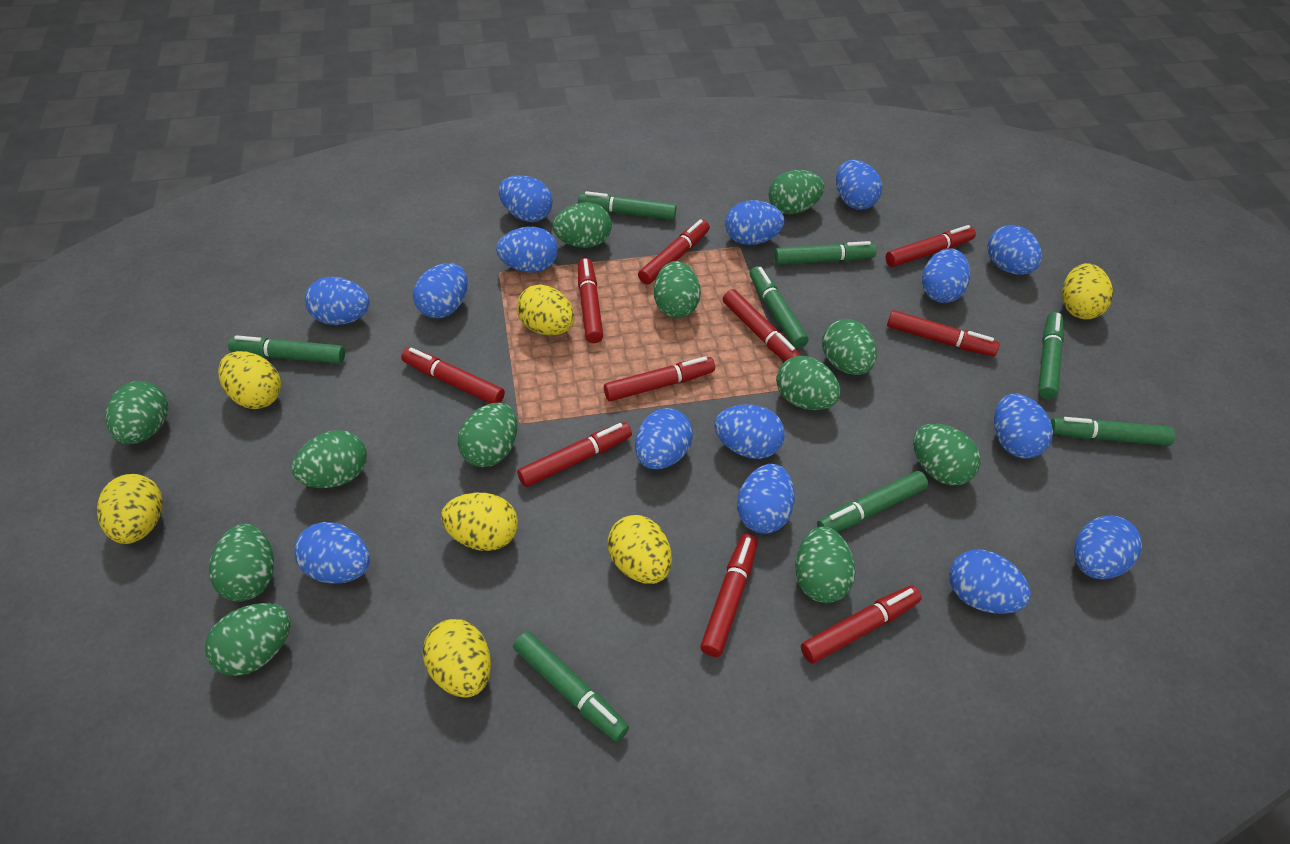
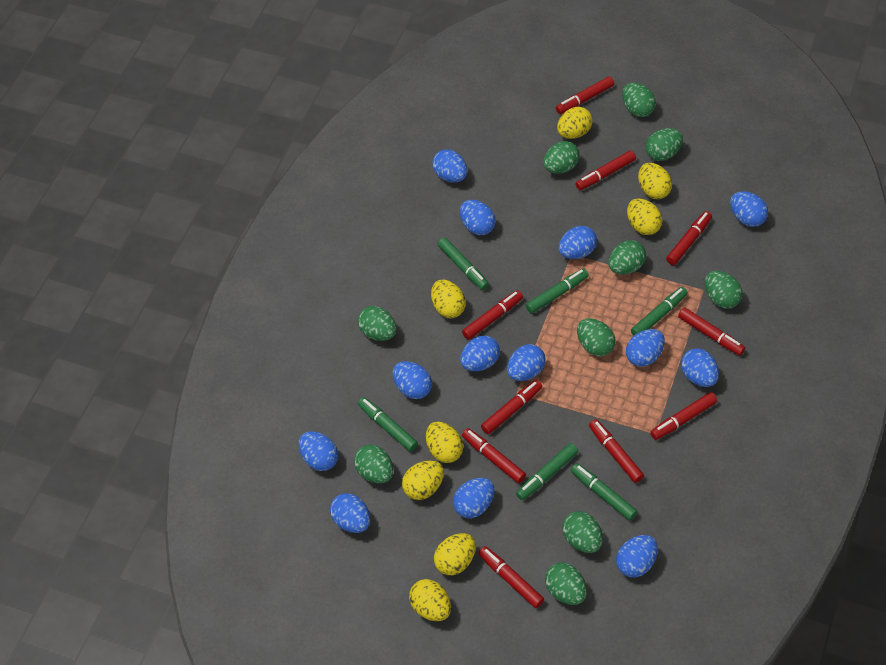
blue egg: 15 -> 13
green egg: 12 -> 10
green marker: 8 -> 6
yellow egg: 7 -> 8

